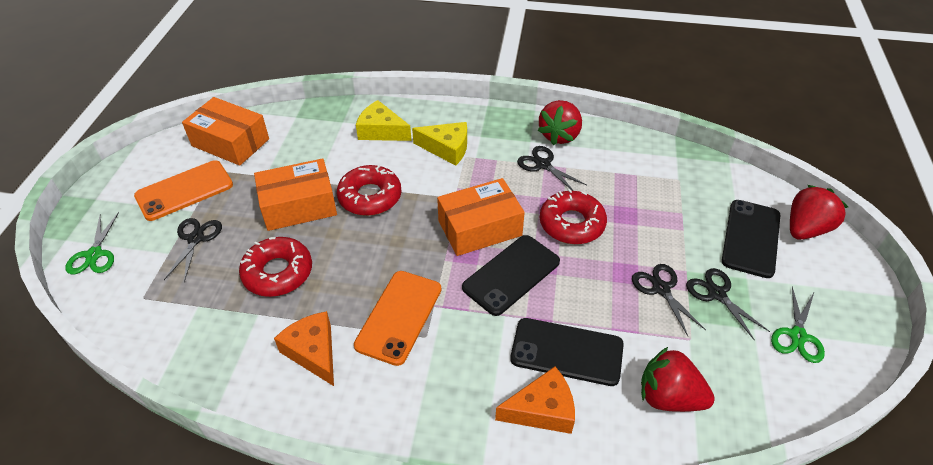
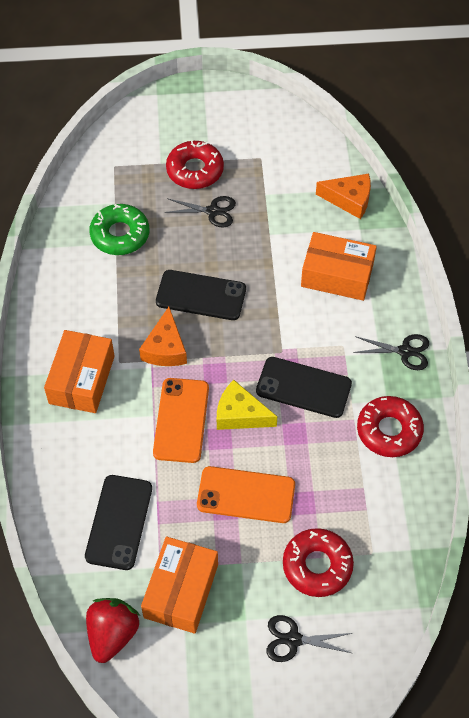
black scissors: 4 -> 3
green donut: 0 -> 1
green scissors: 2 -> 0
red strawberry: 3 -> 1
yellow cheese: 2 -> 1

